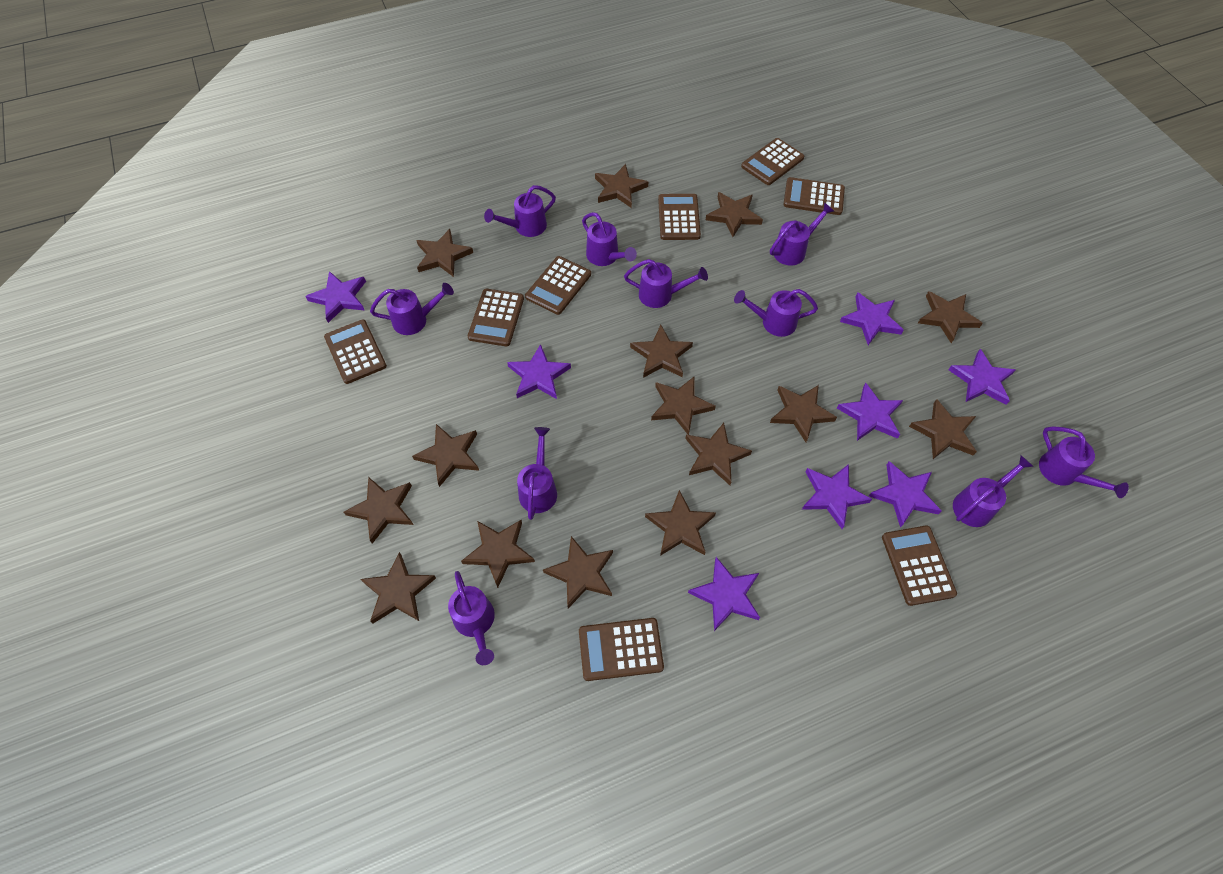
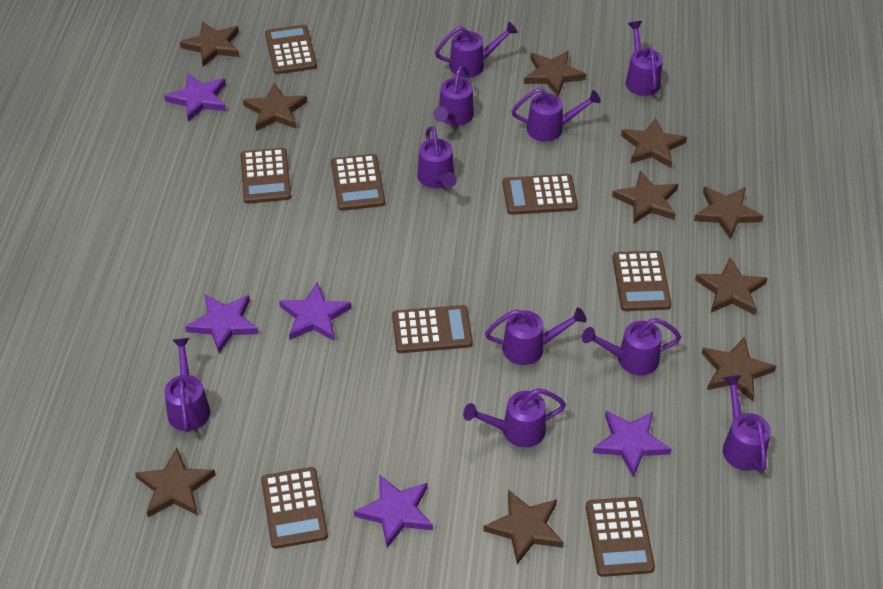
brown star: 15 -> 10
purple star: 8 -> 5

